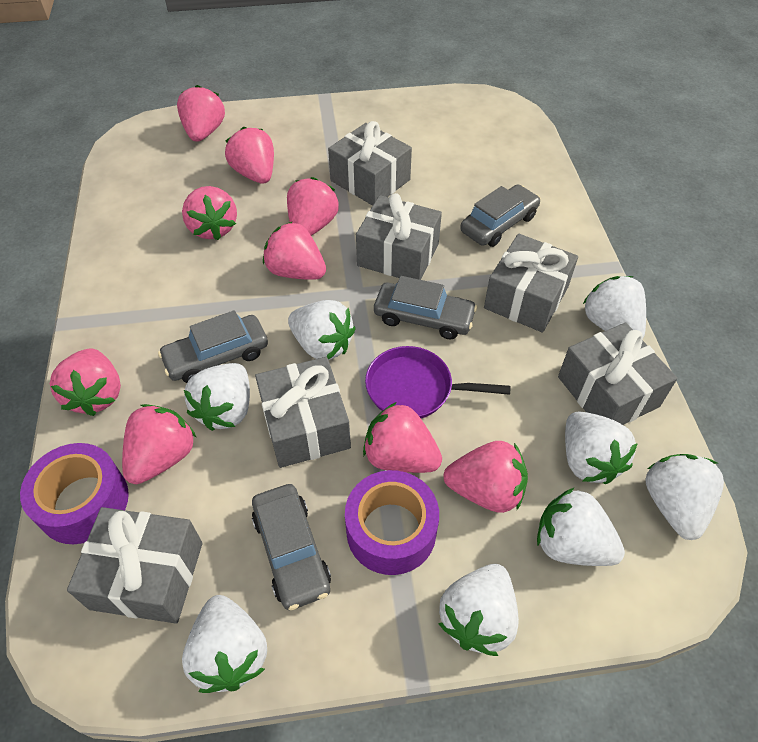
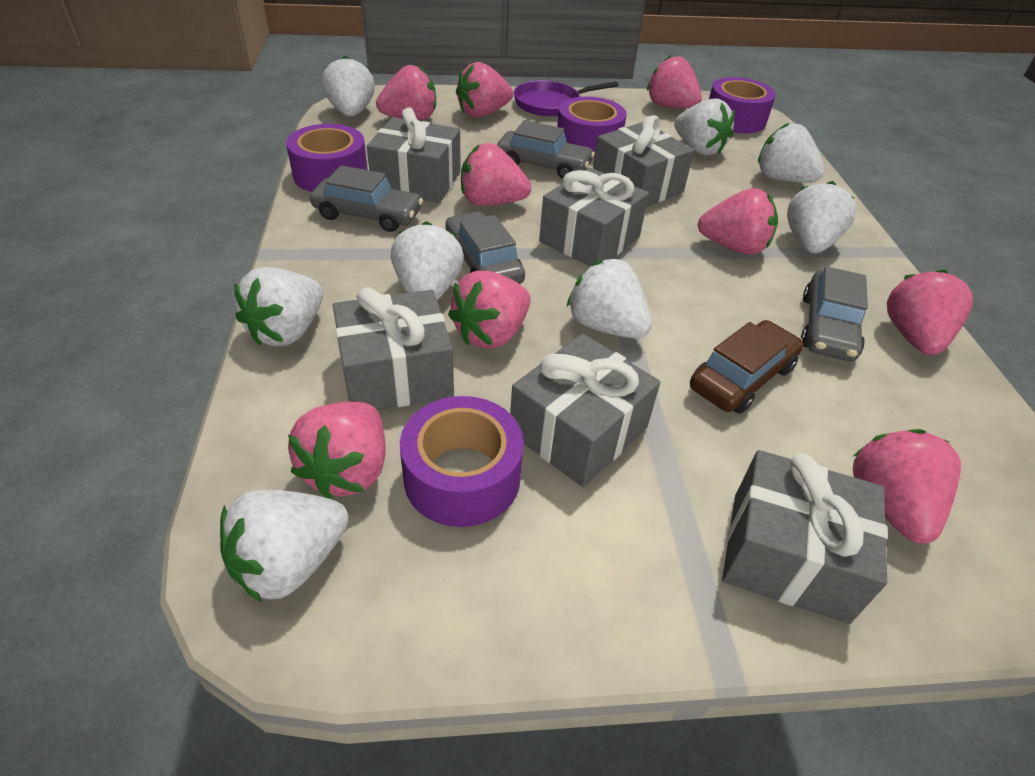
brown car: 0 -> 1
purple tape: 2 -> 4

